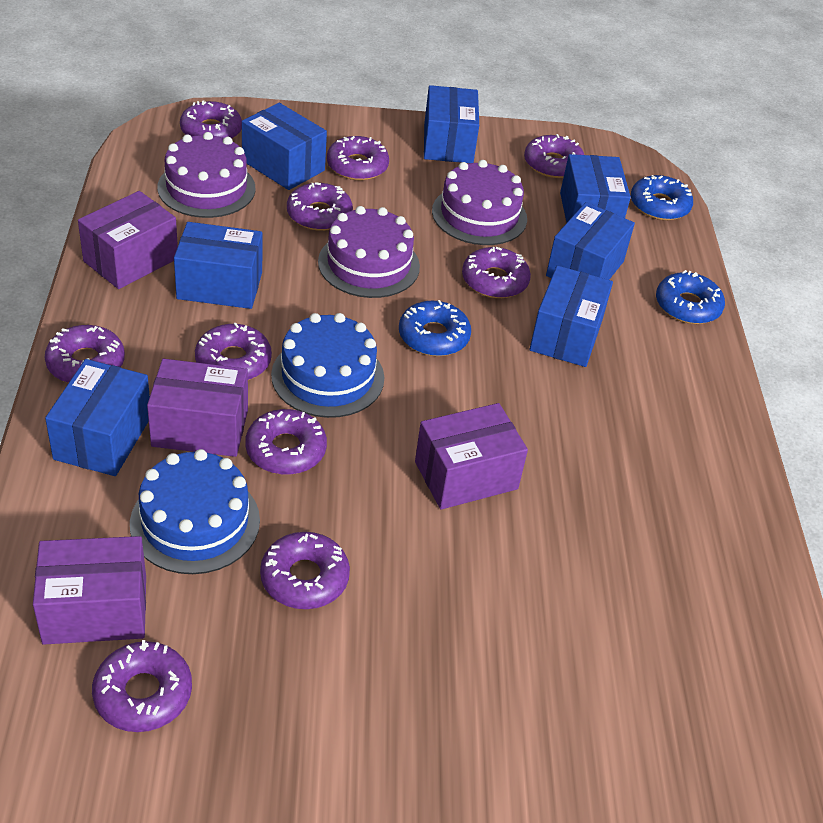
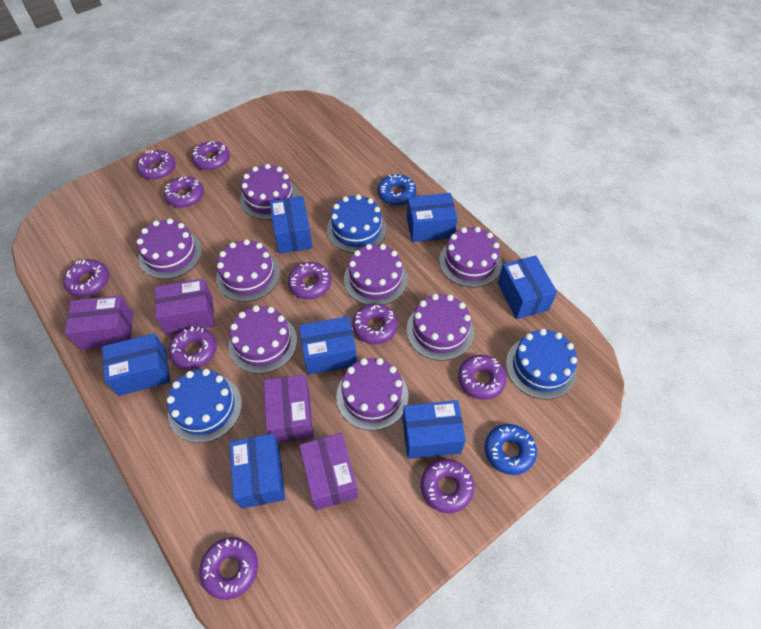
blue cake: 2 -> 3
blue donut: 3 -> 2
purple cake: 3 -> 8

